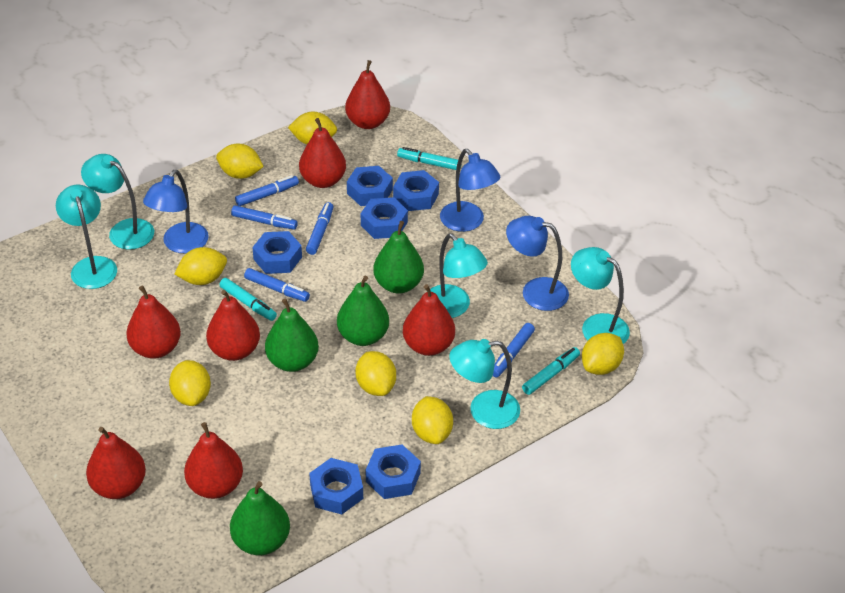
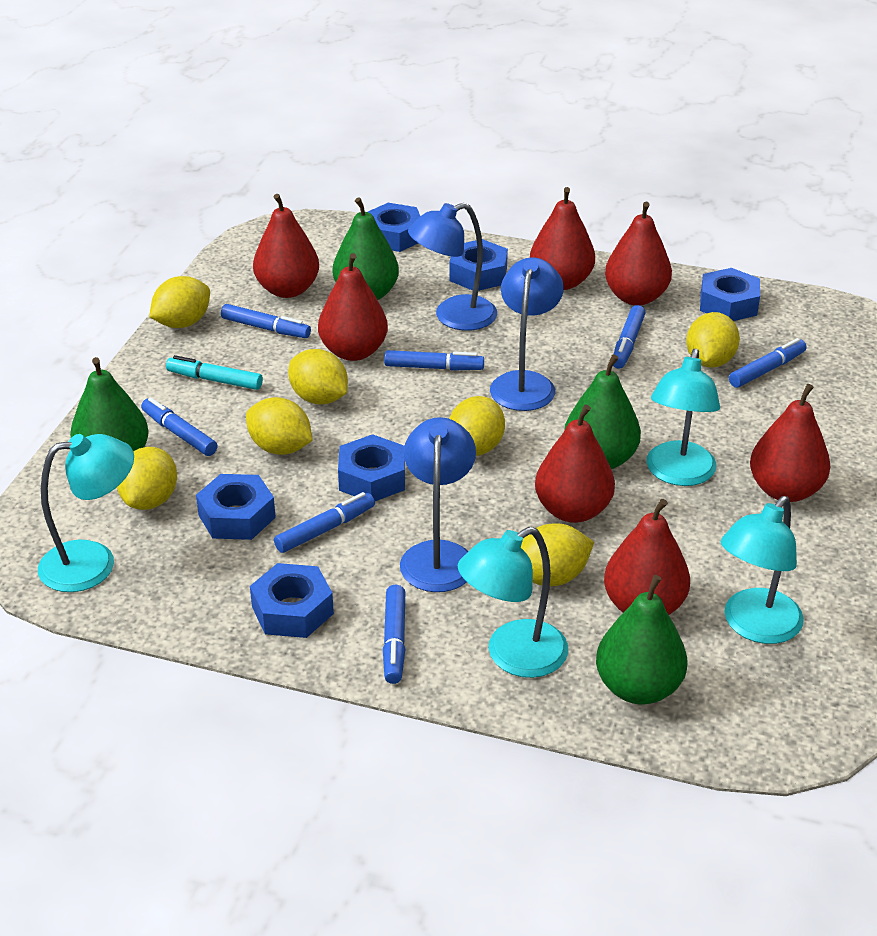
blue marker: 5 -> 7
turquoise lamp: 5 -> 4
turquoise marker: 3 -> 1

